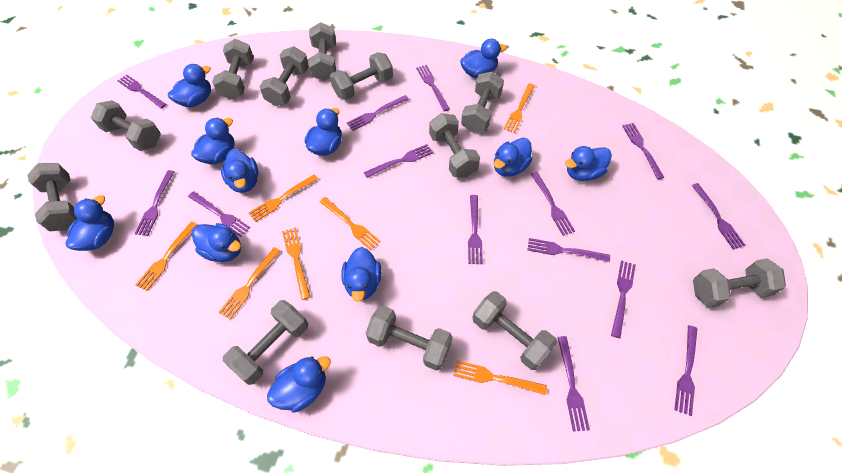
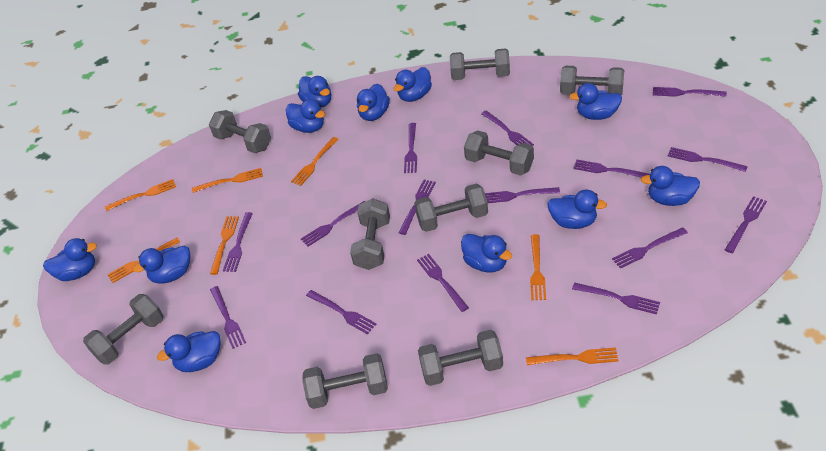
grey dumbbell: 12 -> 9
purple fork: 14 -> 15

